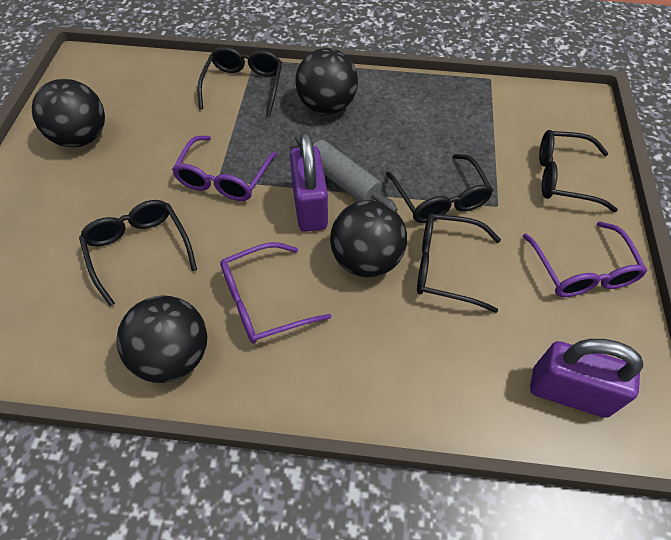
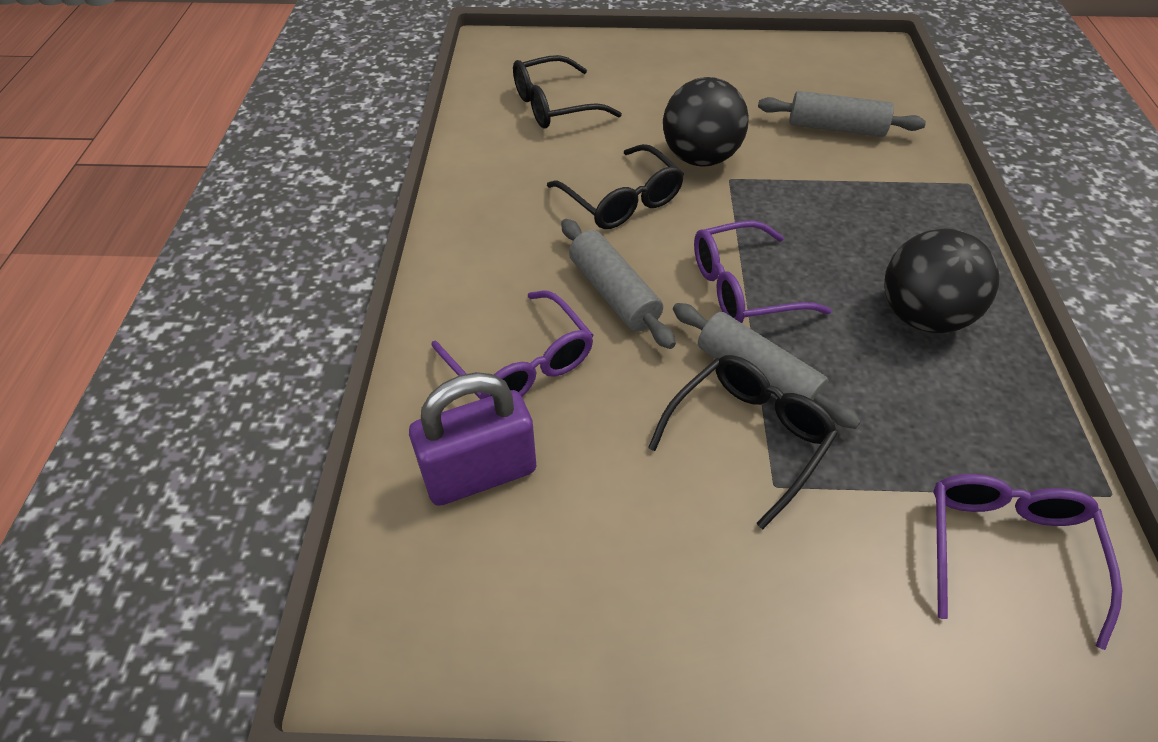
black ball: 4 -> 2
black glasses: 5 -> 3
grey rolling pin: 1 -> 3
purple padlock: 2 -> 1

